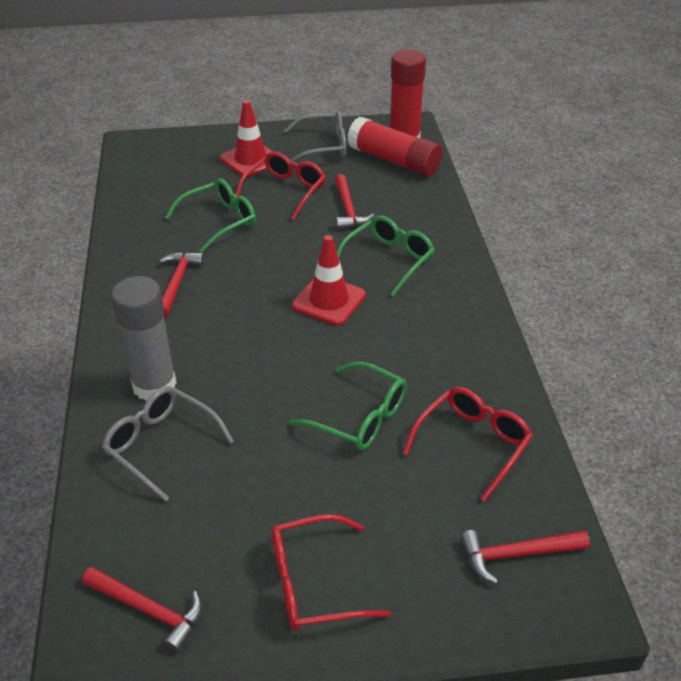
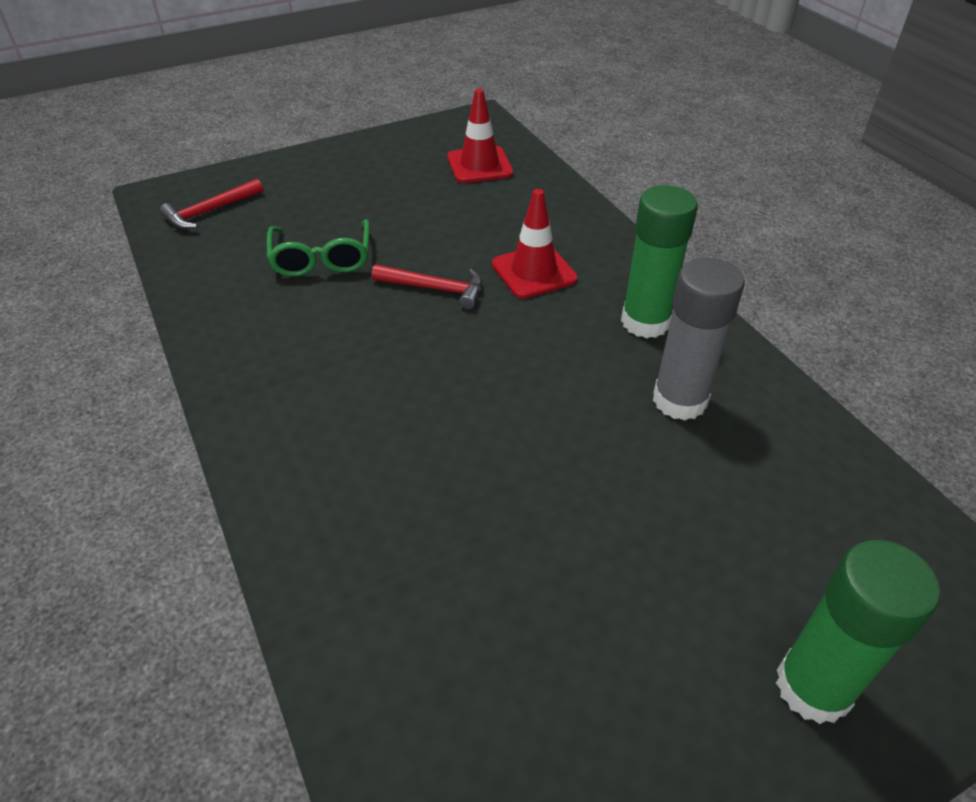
green glasses: 3 -> 1
green glue stick: 0 -> 2
grey glasses: 2 -> 0
red glasses: 3 -> 0
red glue stick: 2 -> 0
red hammer: 4 -> 2

